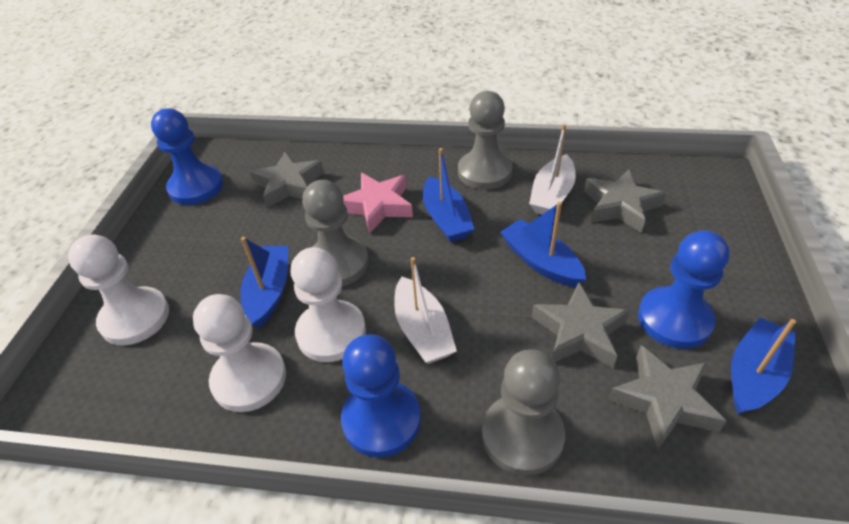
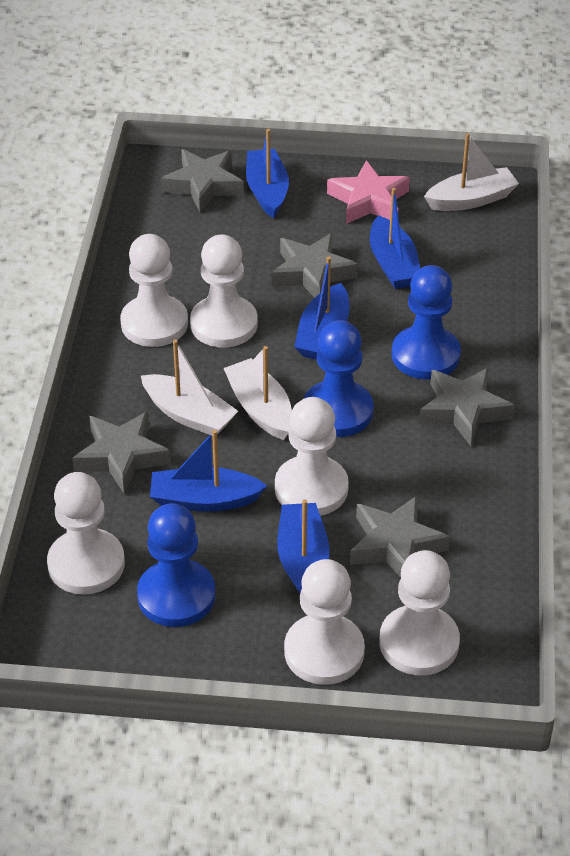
blue boat: 4 -> 5
grey pawn: 3 -> 0
grey star: 4 -> 5
white boat: 2 -> 3
white pawn: 3 -> 6

